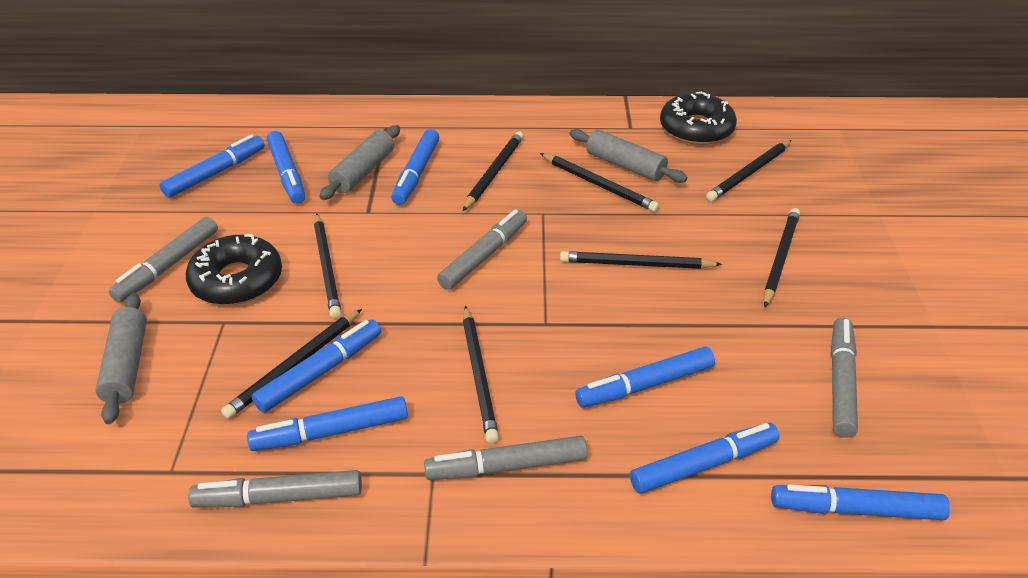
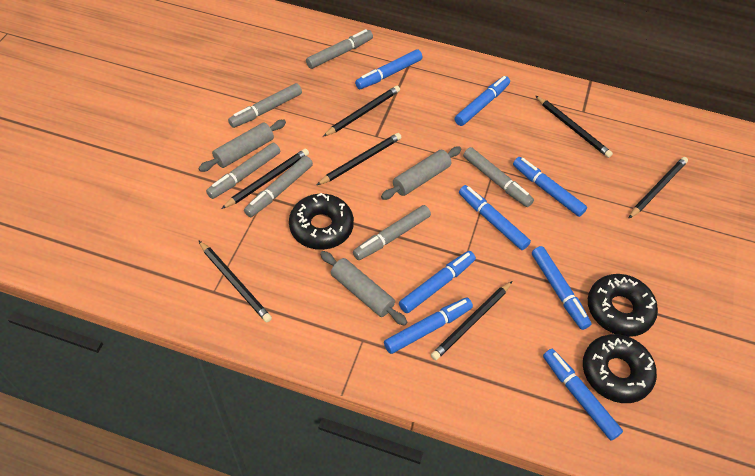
black donut: 2 -> 3
black pencil: 8 -> 7
grey marker: 5 -> 6

